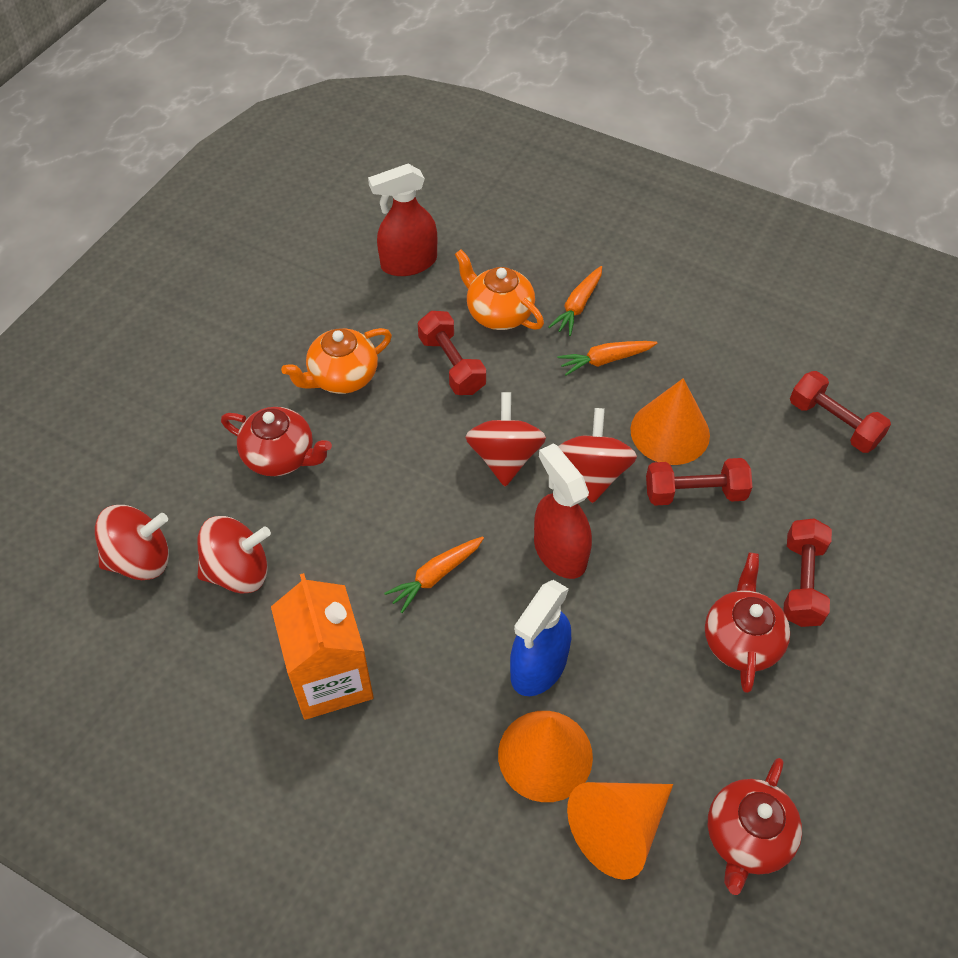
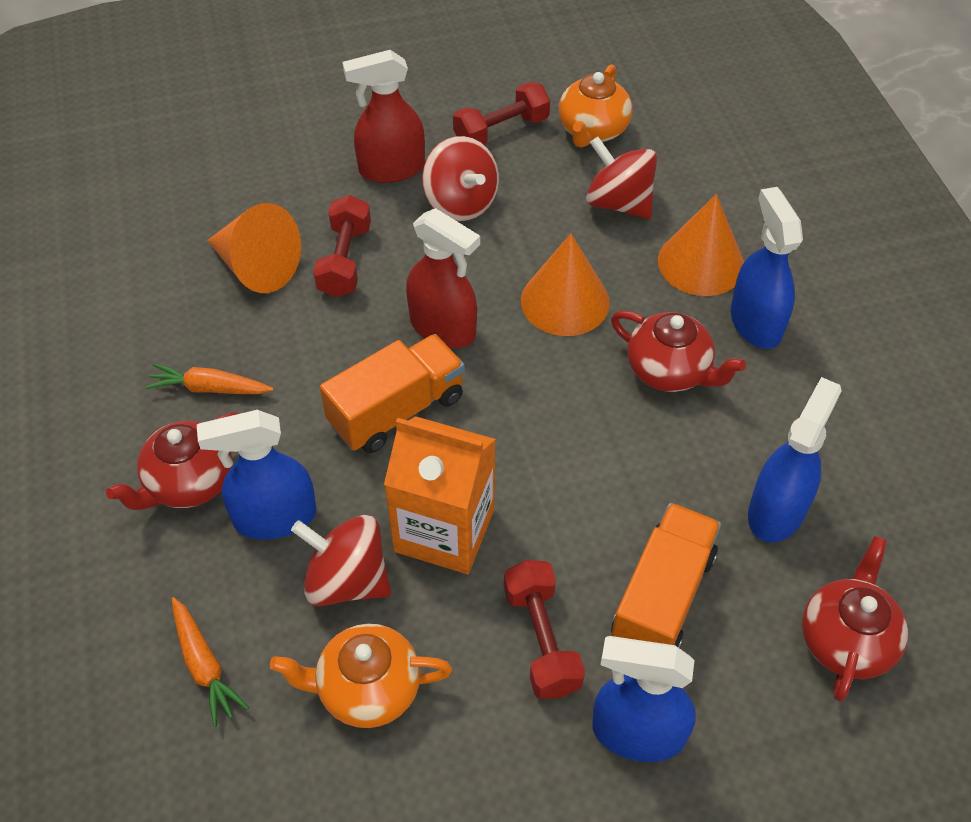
blue spray bottle: 1 -> 4
orange carrot: 3 -> 2
orange truck: 0 -> 2
red dumbbell: 4 -> 3
red spinning top: 4 -> 3

